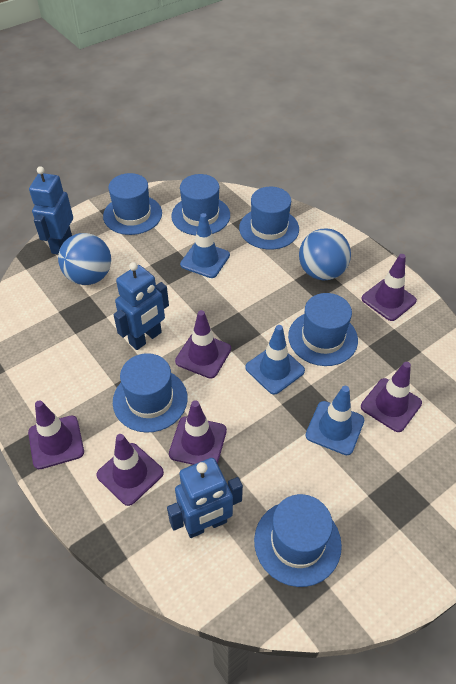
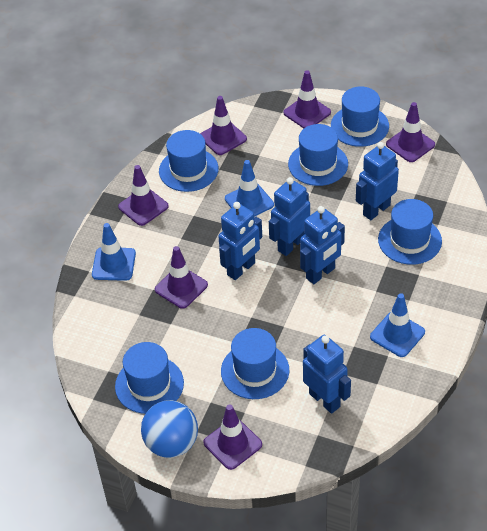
blue ball: 2 -> 1
blue robot: 3 -> 5

